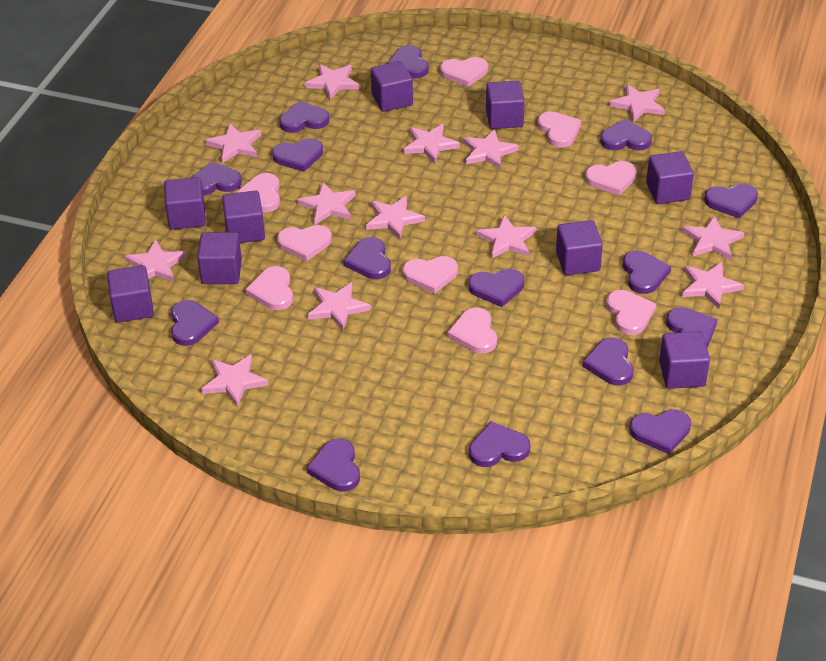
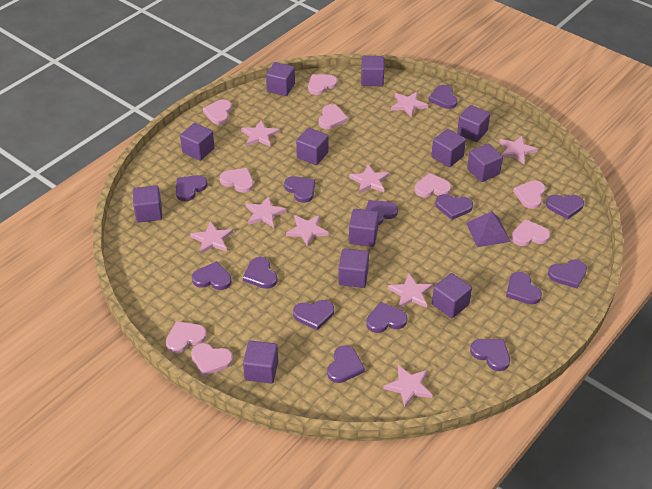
pink star: 13 -> 9
purple cube: 9 -> 12
purple heart: 15 -> 14
purple pyramid: 0 -> 1

